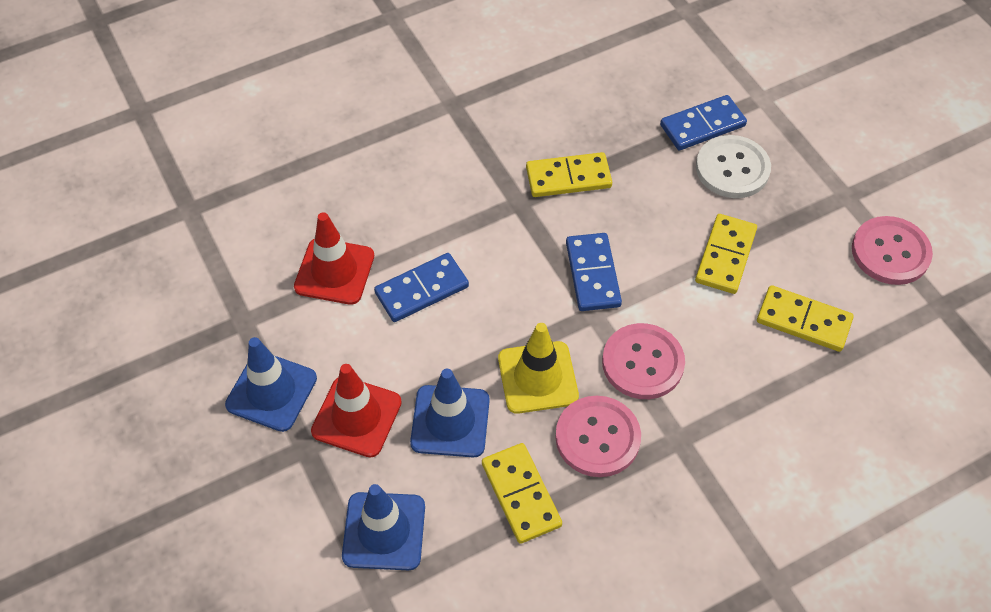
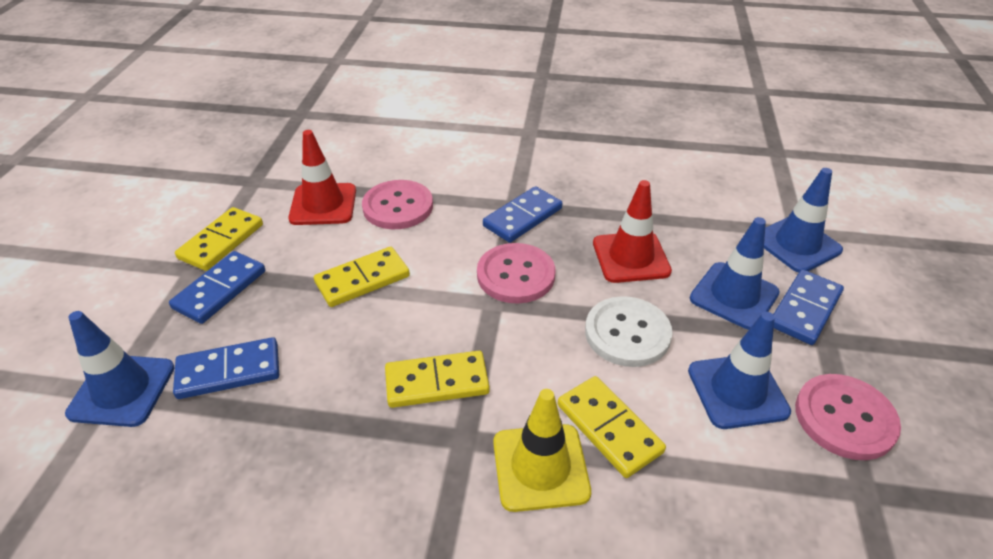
blue domino: 3 -> 4
blue traffic cone: 3 -> 4

